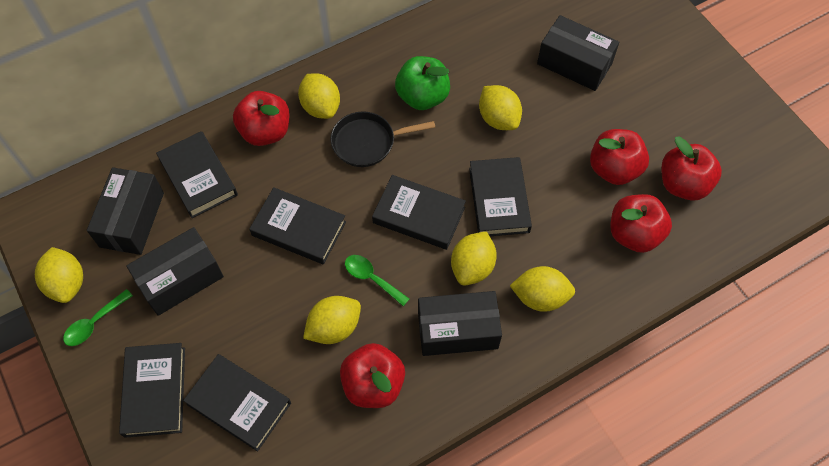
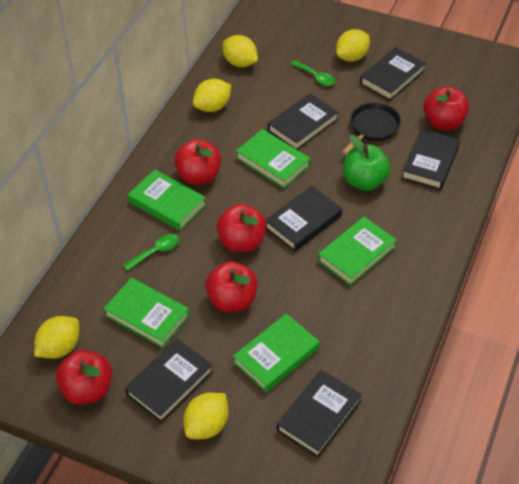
black box: 4 -> 0
green book: 0 -> 5
yellow lemon: 6 -> 5

